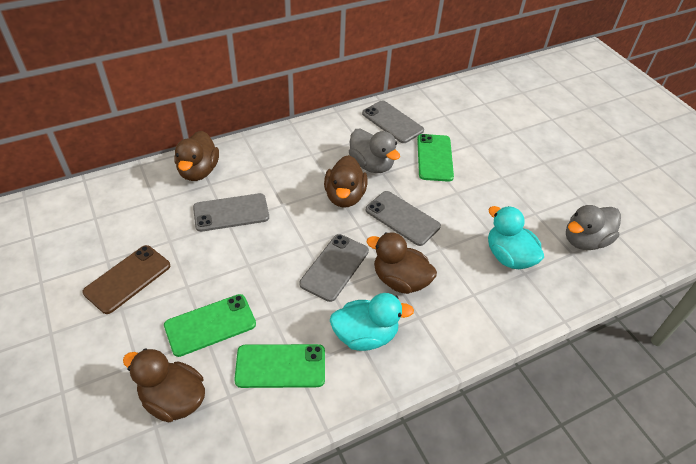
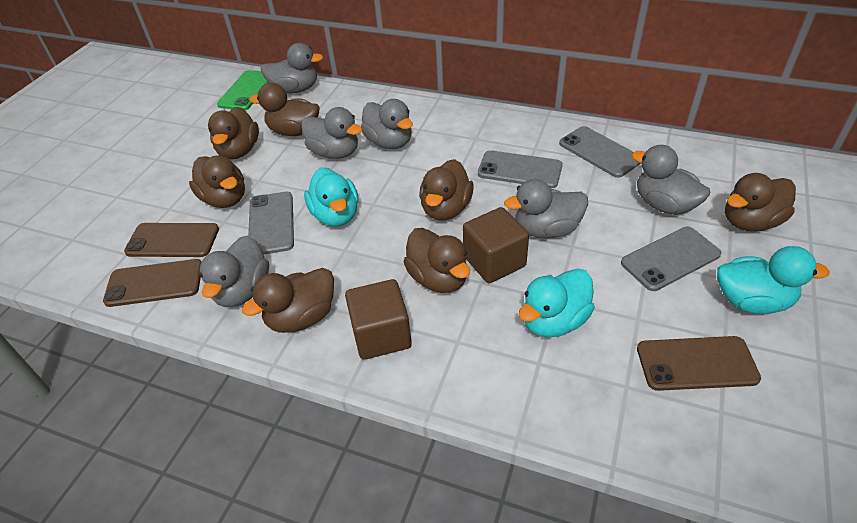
brown cube: 0 -> 2
brown duck: 4 -> 7
brown phone: 1 -> 3
green phone: 3 -> 1
grey duck: 2 -> 6
turquoise duck: 2 -> 3

